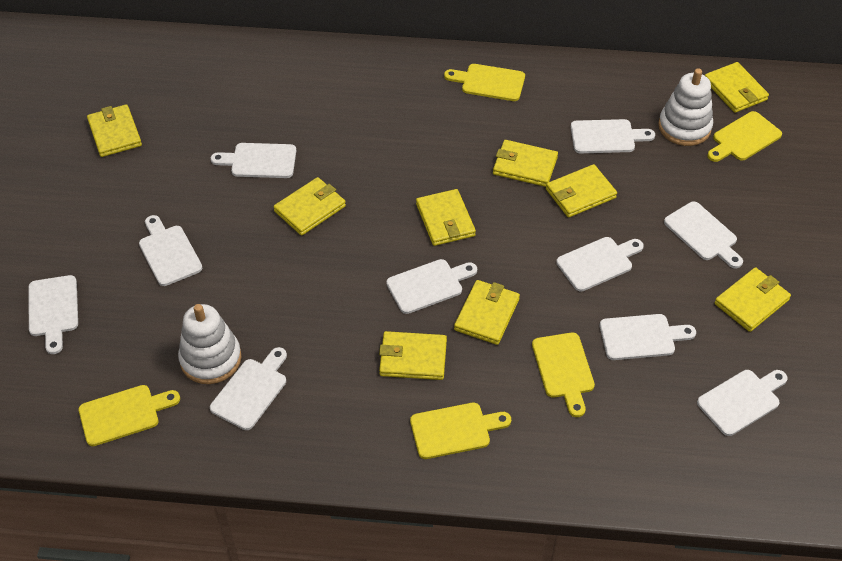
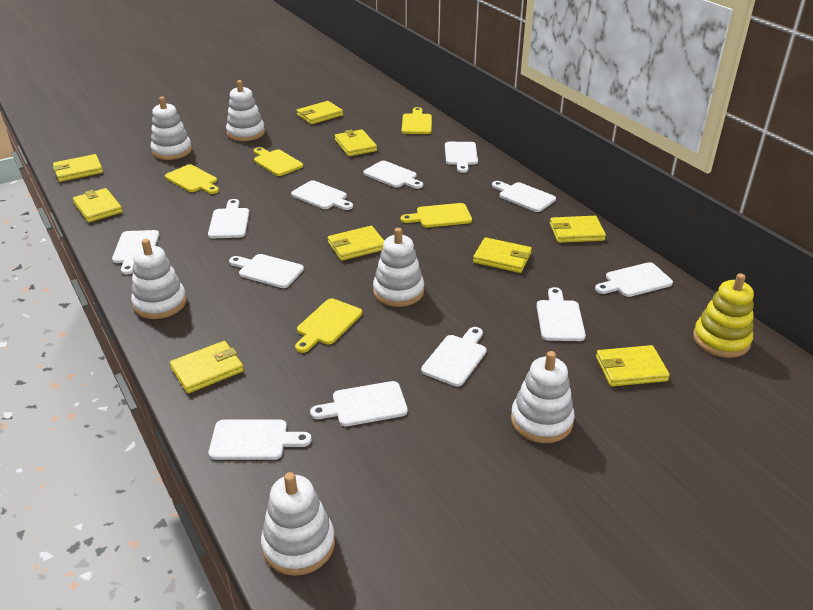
white cutting board: 10 -> 12
white stacking toy: 2 -> 6
yellow stacking toy: 0 -> 1

